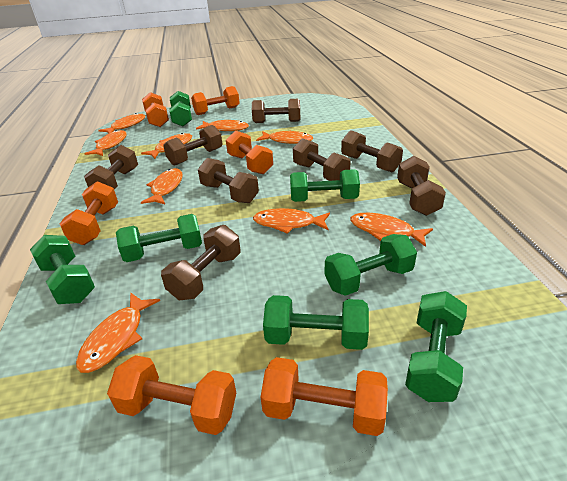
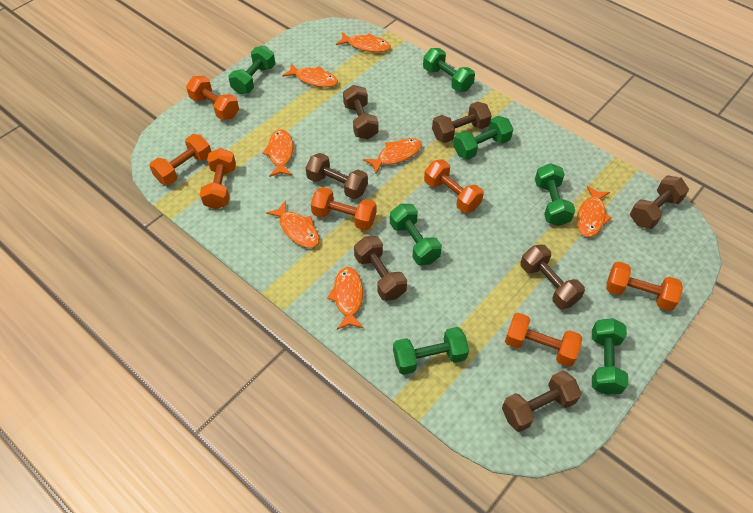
brown dumbbell: 8 -> 7
orange dumbbell: 6 -> 7
orange fish: 9 -> 7

